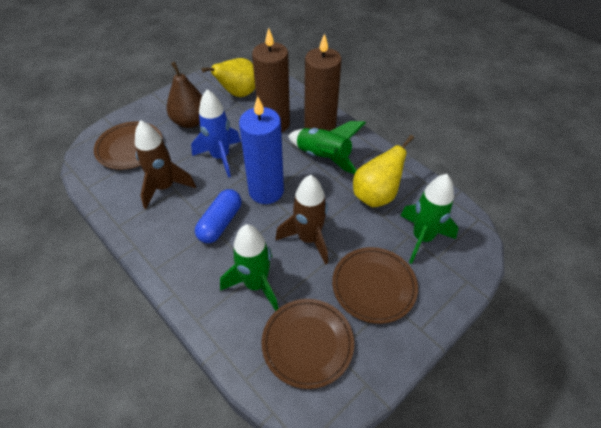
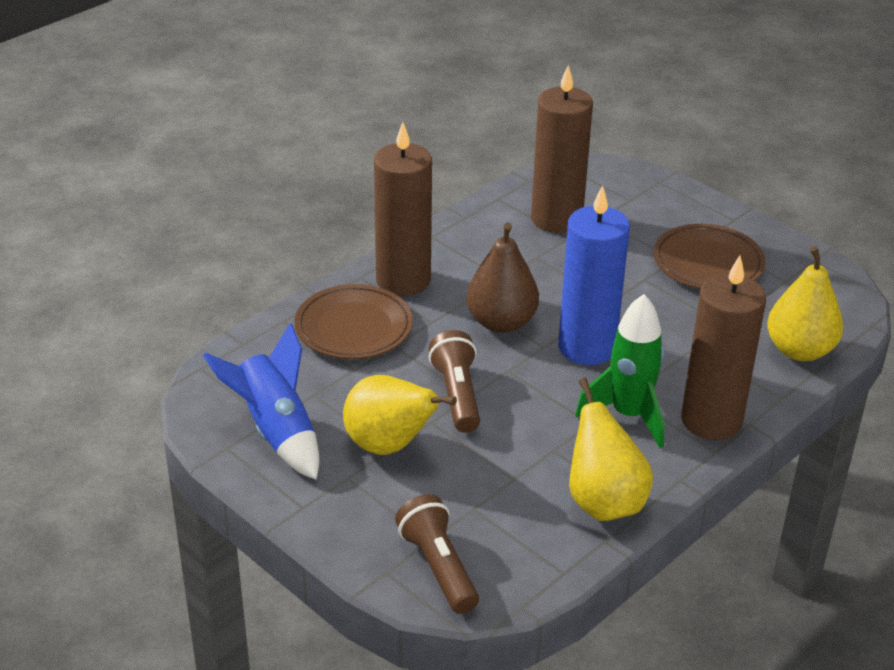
blue capsule: 1 -> 0
brown candle: 2 -> 3
brown flashlight: 0 -> 2
brown plate: 3 -> 2
brown rocket: 2 -> 0
green rocket: 3 -> 1
yellow pear: 2 -> 3

